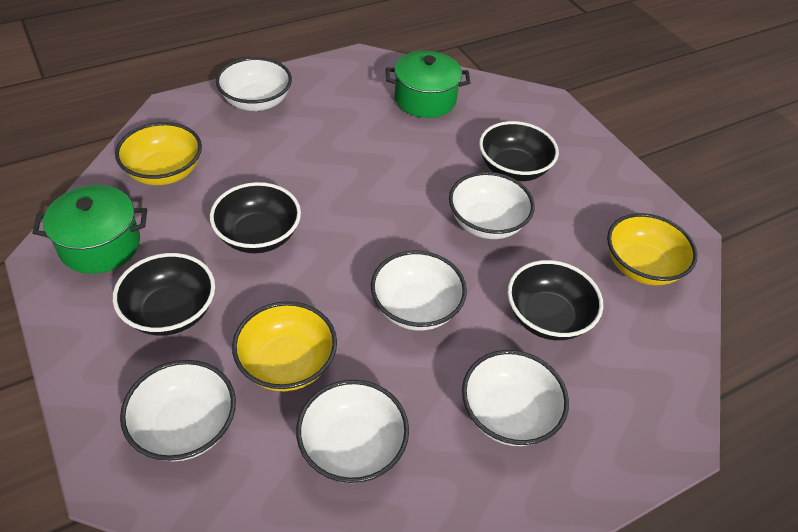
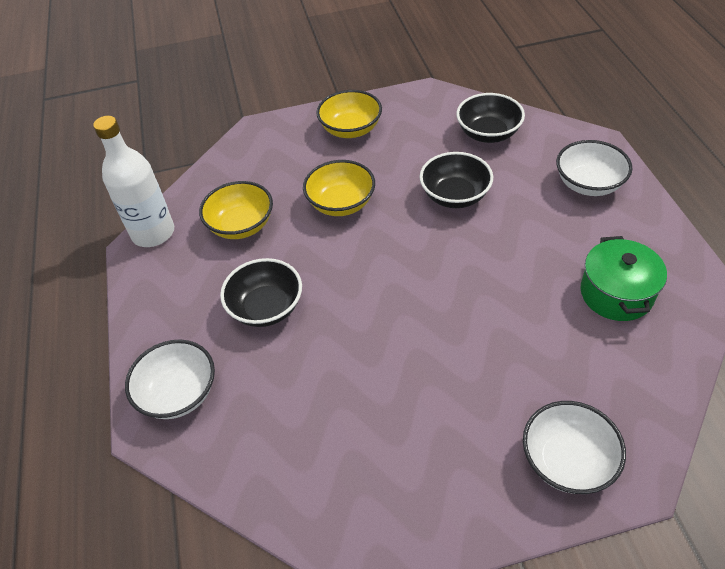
black bowl: 4 -> 3
green pot: 2 -> 1
white bottle: 0 -> 1
white bowl: 6 -> 3

